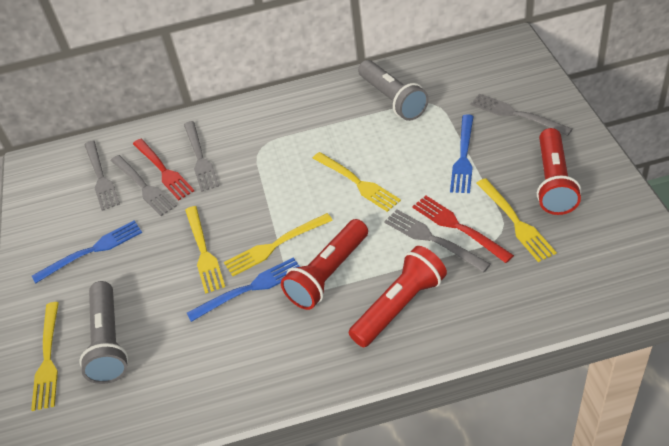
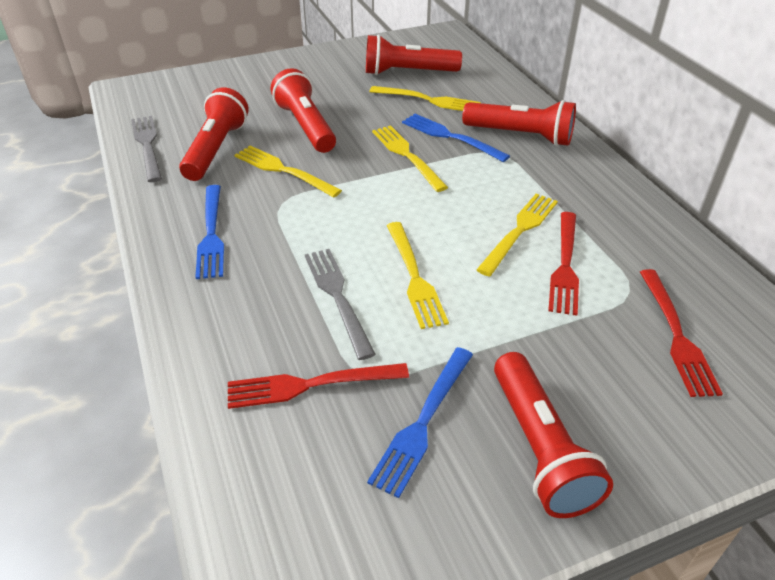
grey flashlight: 2 -> 0
grey fork: 5 -> 2
red flashlight: 3 -> 5
red fork: 2 -> 3

